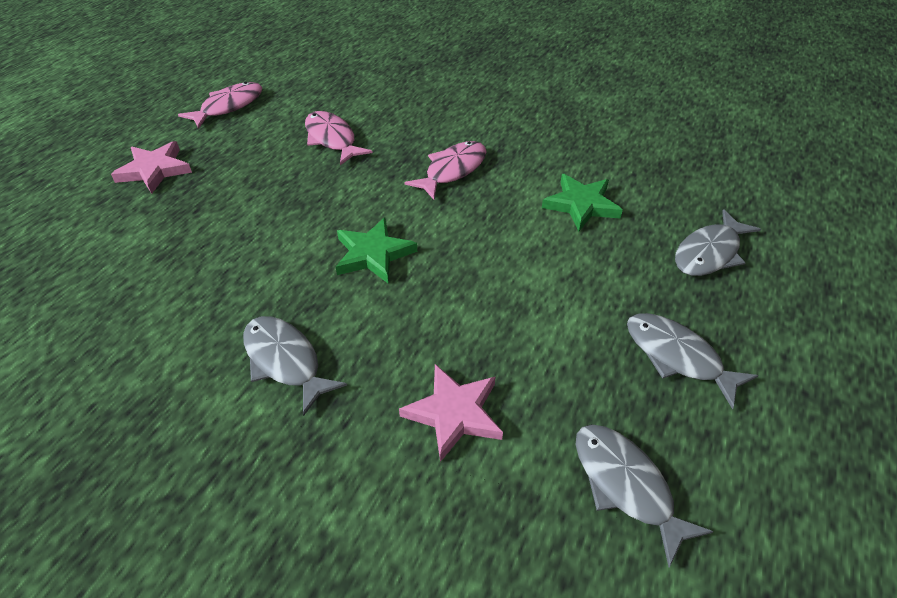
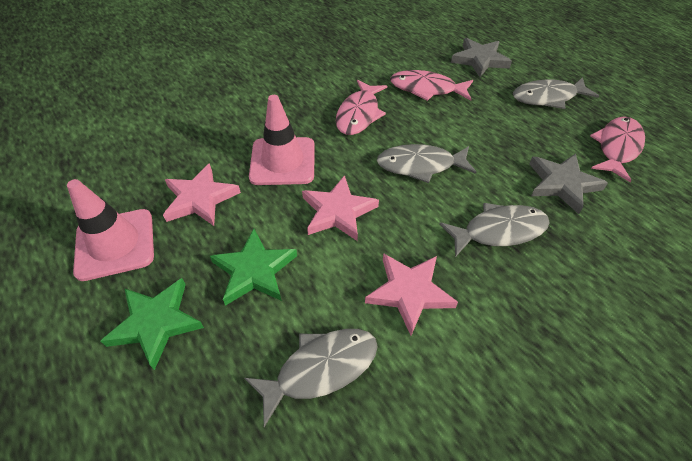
grey star: 0 -> 2
pink star: 2 -> 3
pink traffic cone: 0 -> 2

